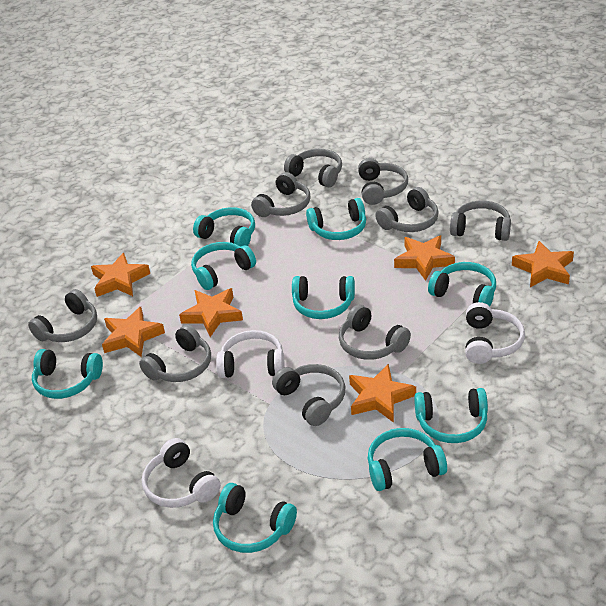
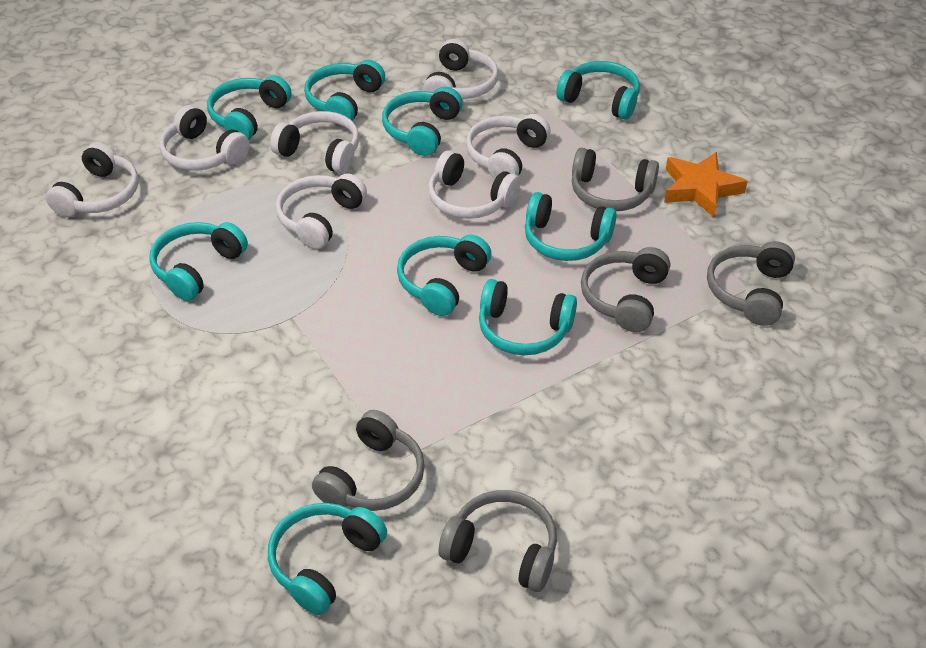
grey headphones: 9 -> 5
orange star: 6 -> 1
white headphones: 3 -> 7

